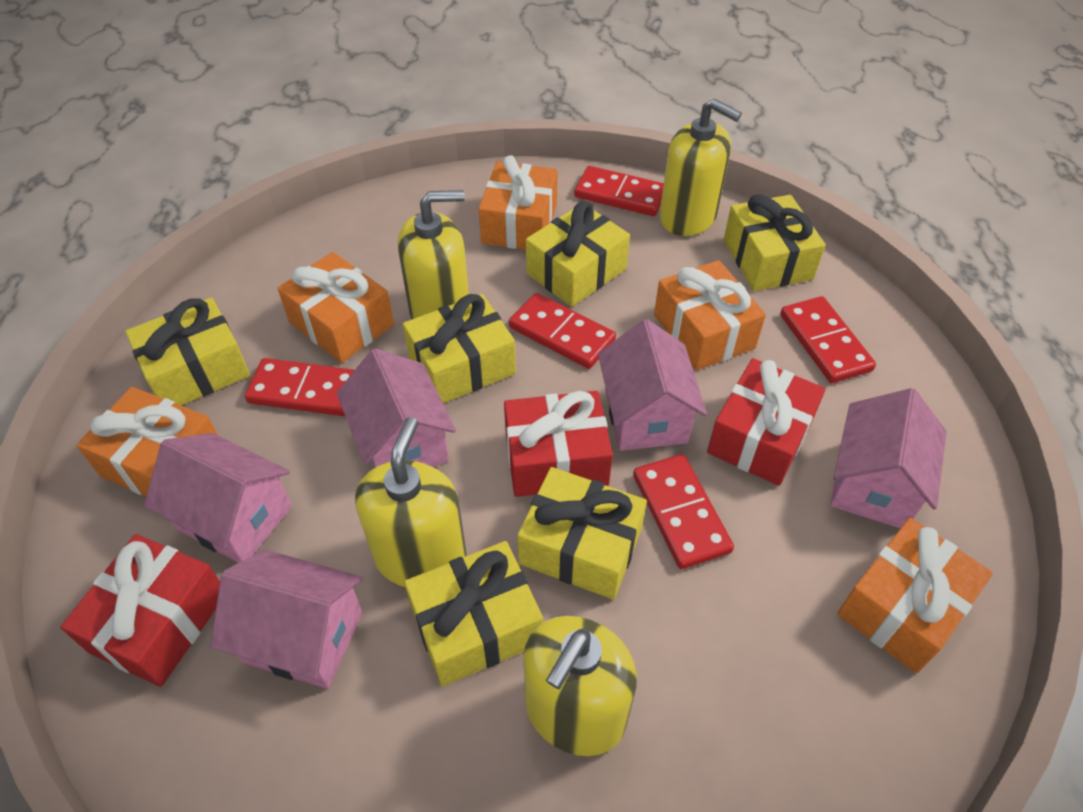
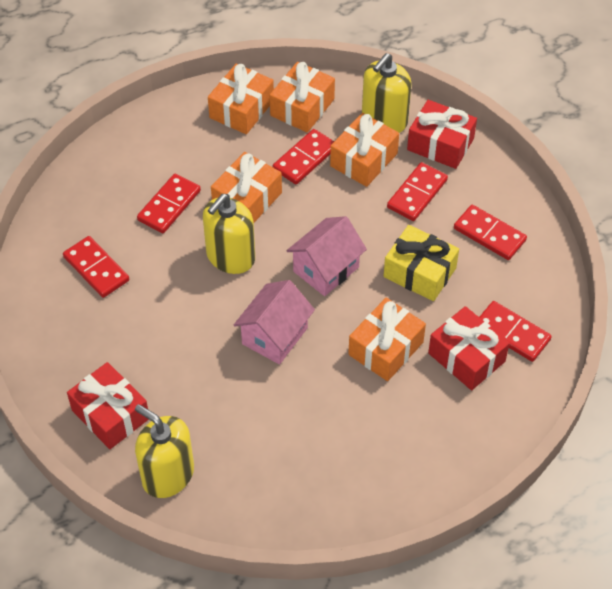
pink house: 5 -> 2
red domino: 5 -> 6
yellow gift: 6 -> 1
yellow soap dispenser: 4 -> 3

